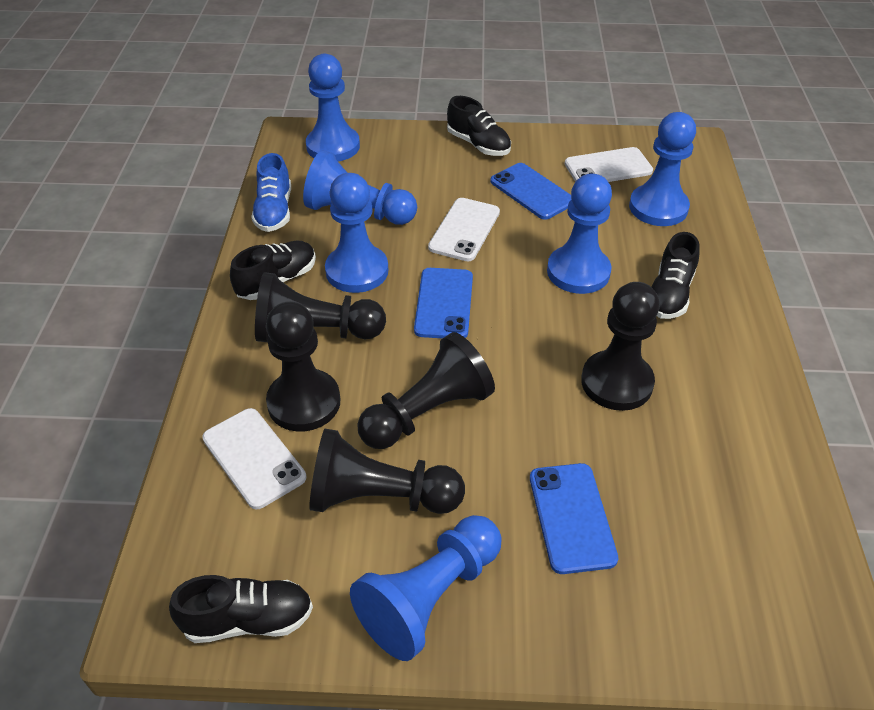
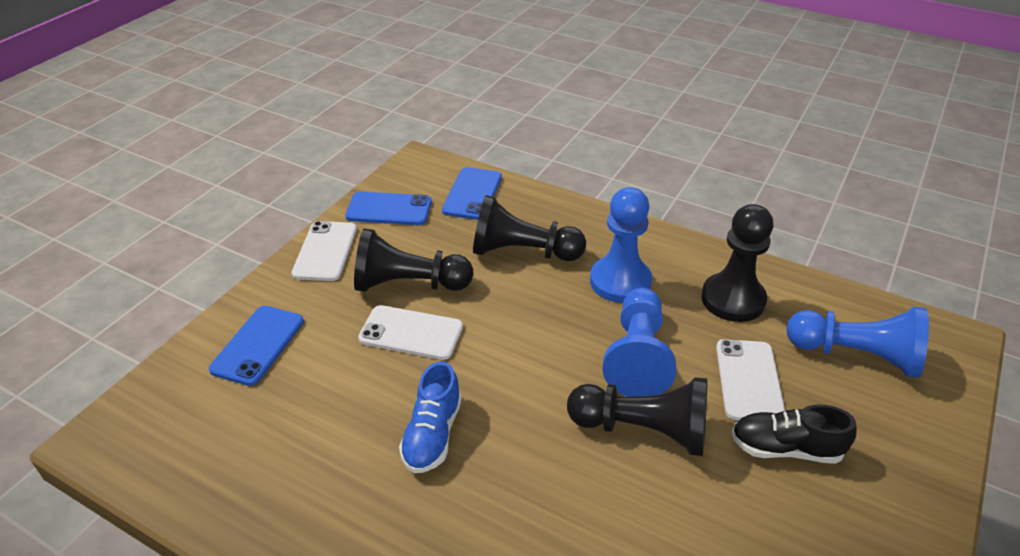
black pawn: 5 -> 4
black shoe: 4 -> 1
blue pawn: 6 -> 3

